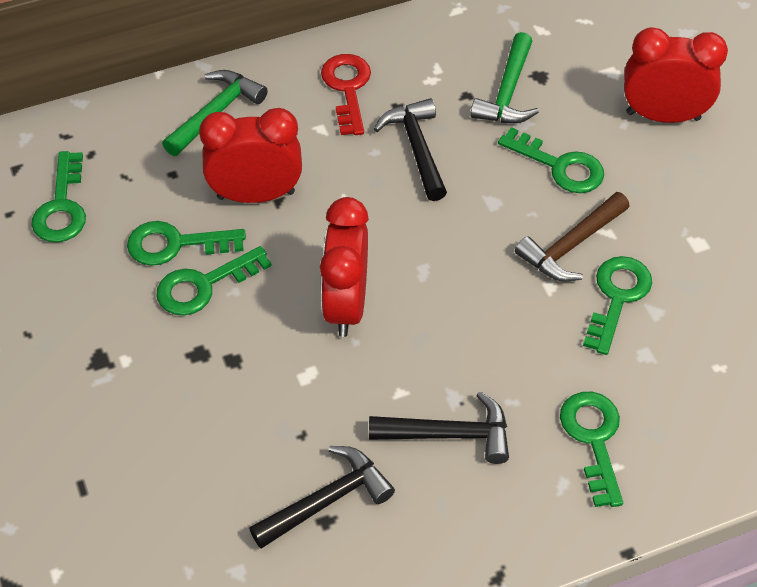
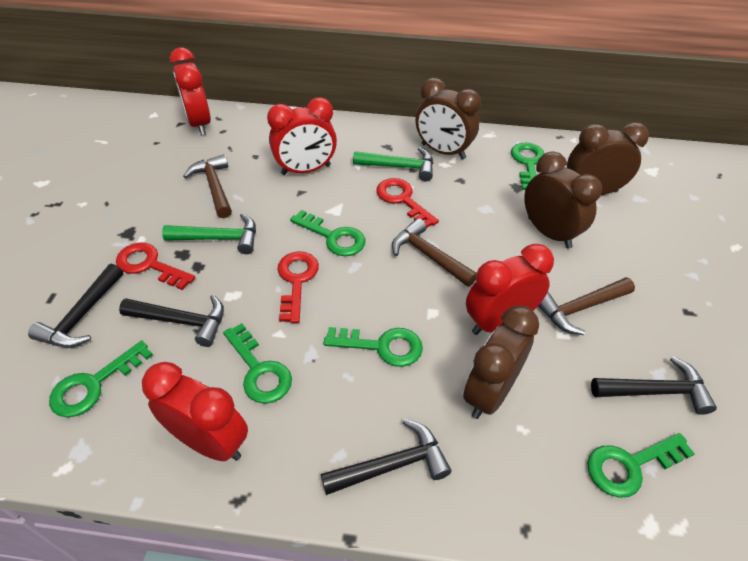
black hammer: 3 -> 4
brown clock: 0 -> 4
brown hammer: 1 -> 3
red clock: 3 -> 4
red key: 1 -> 3

